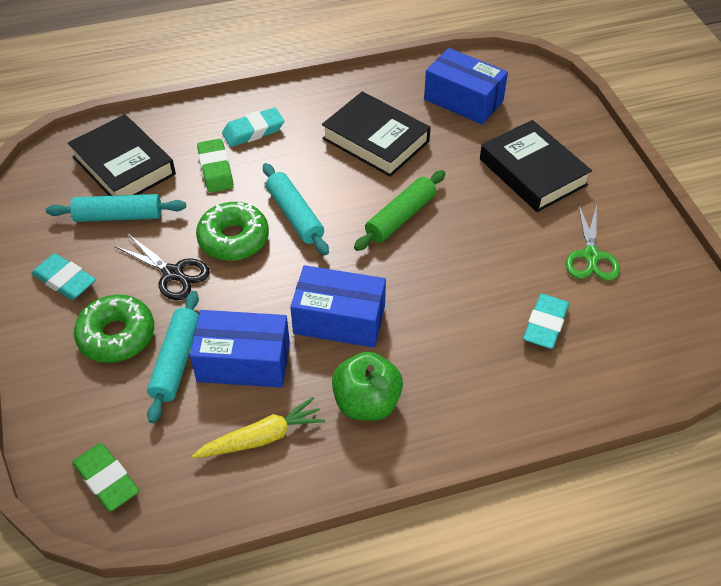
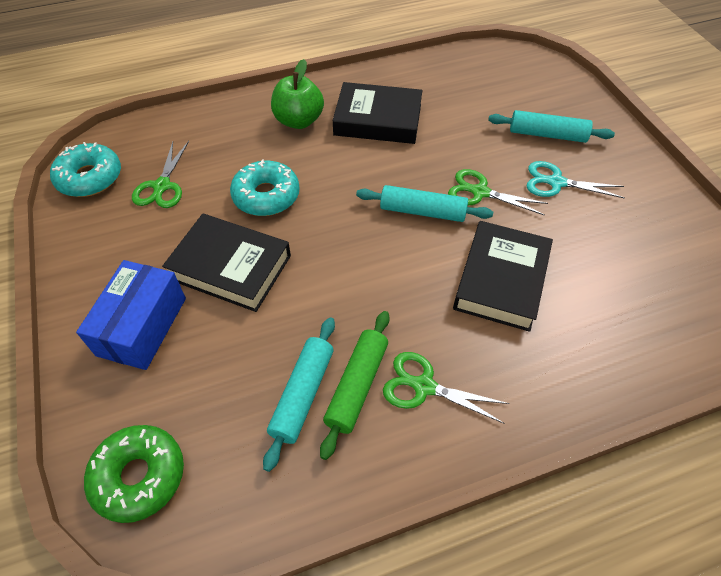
black scissors: 1 -> 0
blue box: 3 -> 1
green donut: 2 -> 1
green eraser: 2 -> 0
green scissors: 1 -> 3
turquoise donut: 0 -> 2
turquoise eraser: 3 -> 0
turquoise scissors: 0 -> 1
yellow carrot: 1 -> 0

